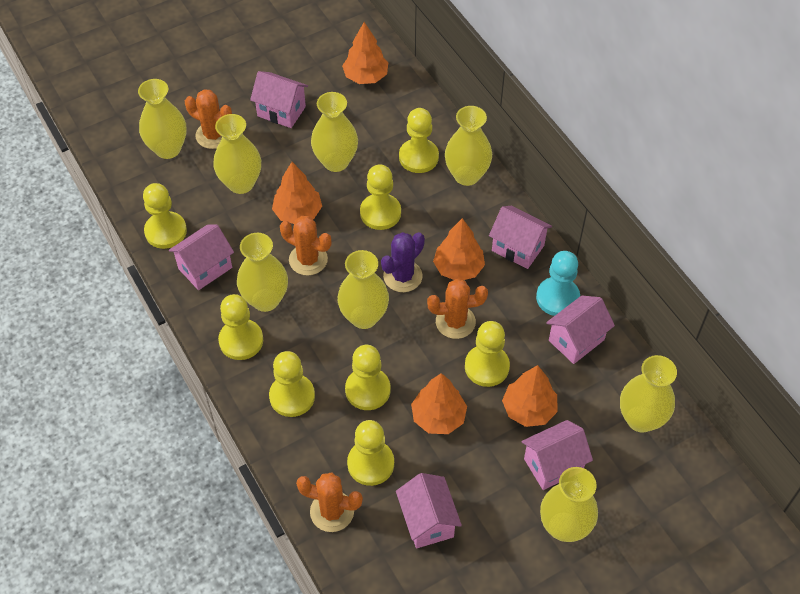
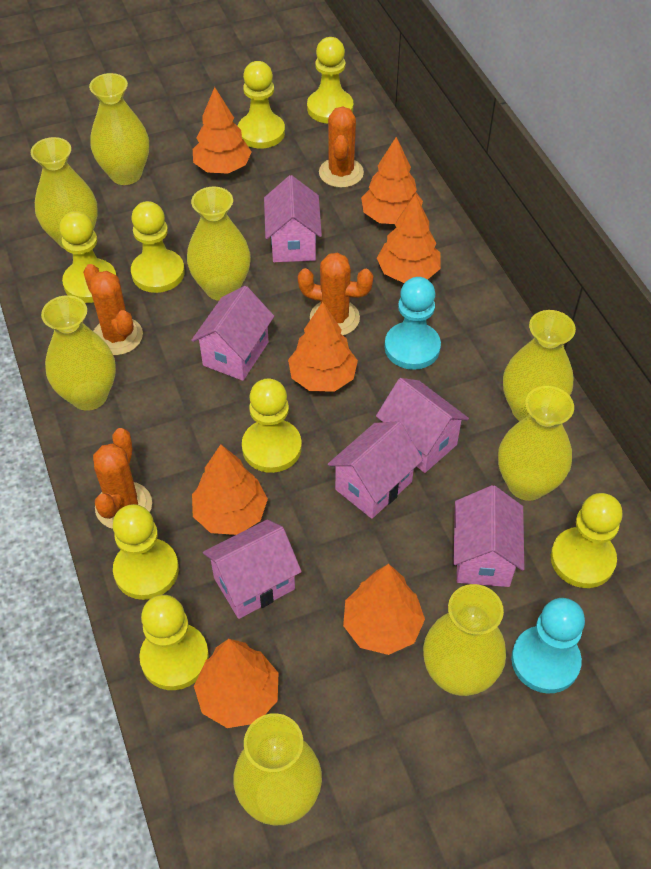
orange tree: 5 -> 7
purple cactus: 1 -> 0
turquoise pawn: 1 -> 2

